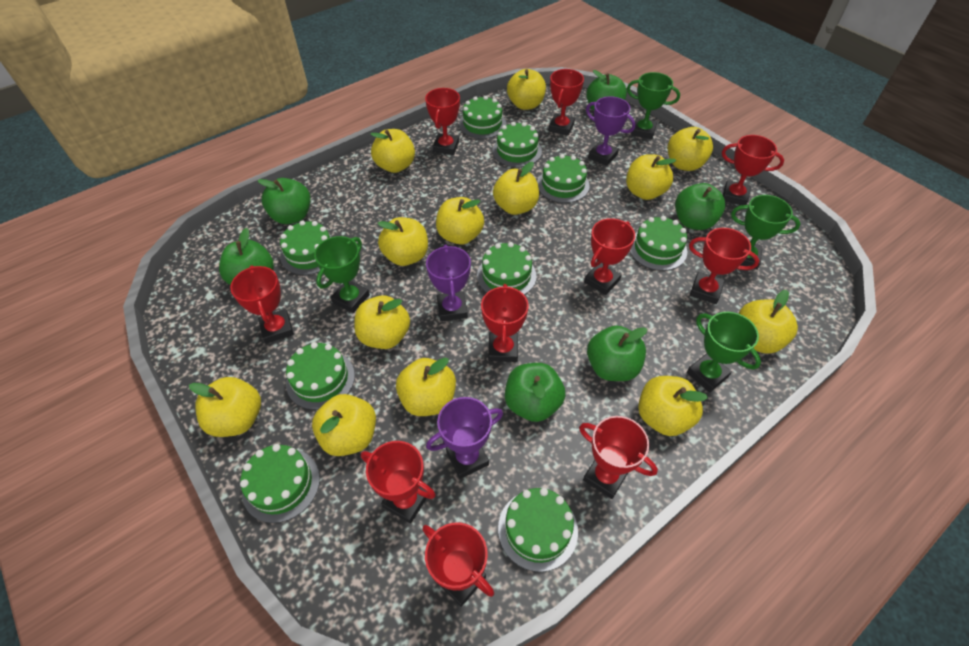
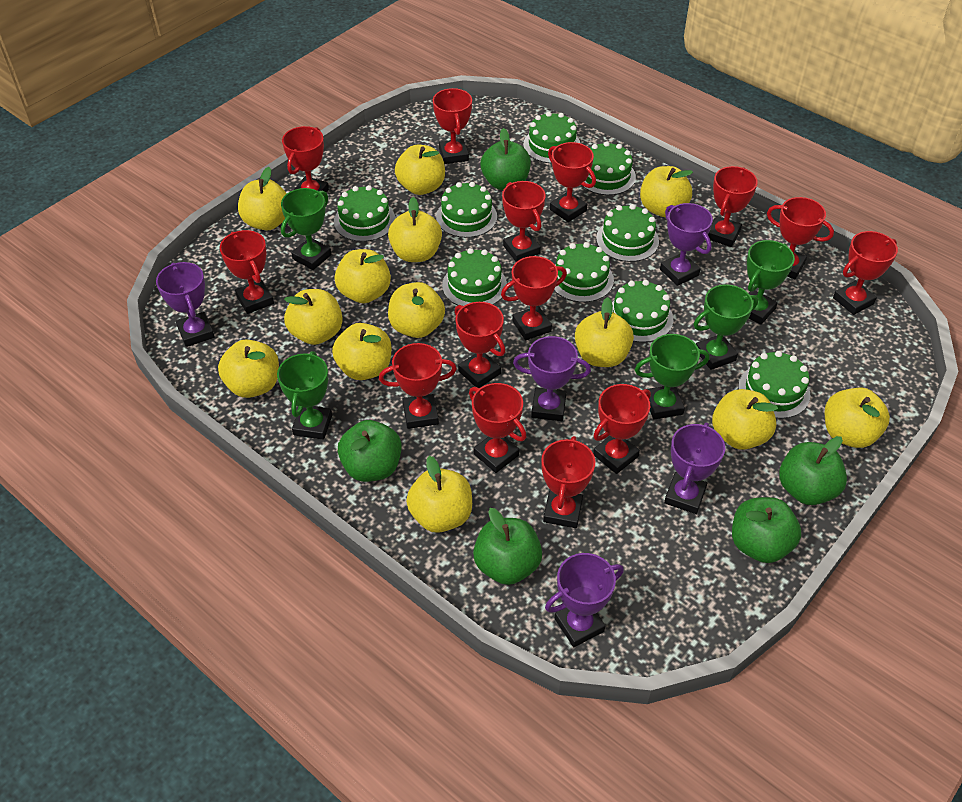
green apple: 6 -> 5
green trophy: 4 -> 5
purple trophy: 3 -> 5
red trophy: 10 -> 14

